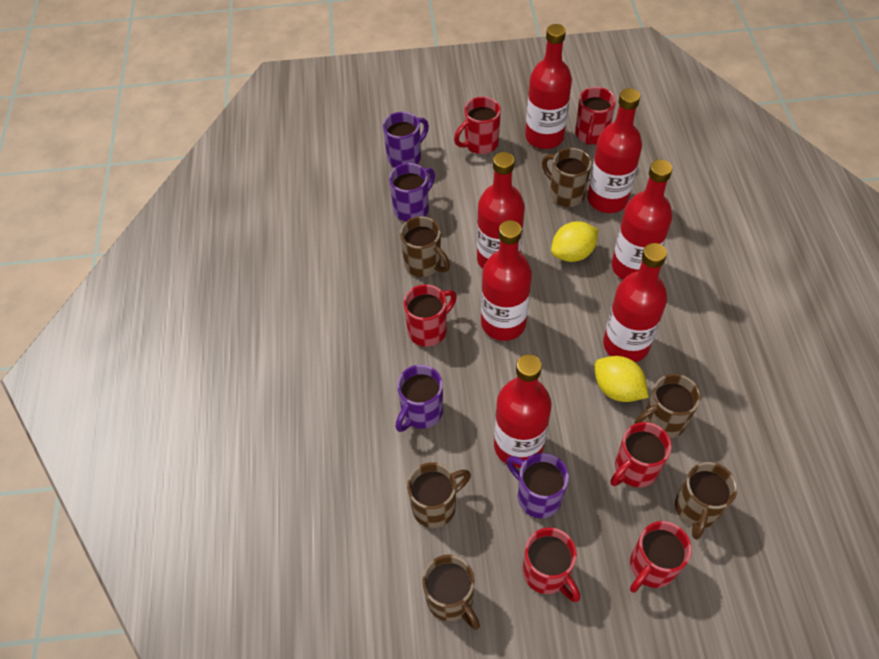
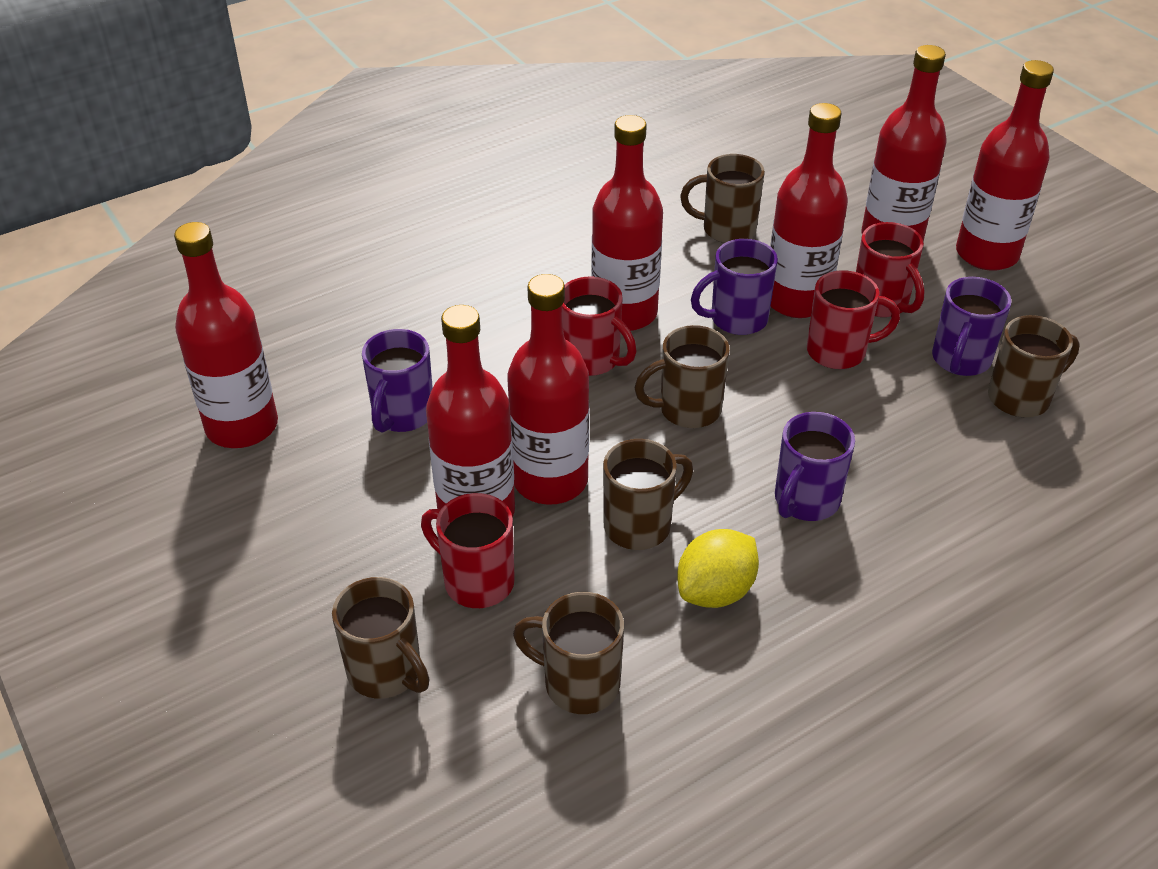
red mug: 6 -> 4
yellow lemon: 2 -> 1

